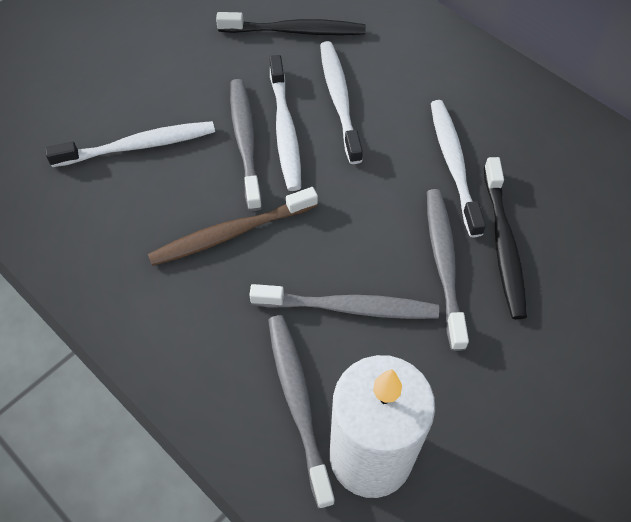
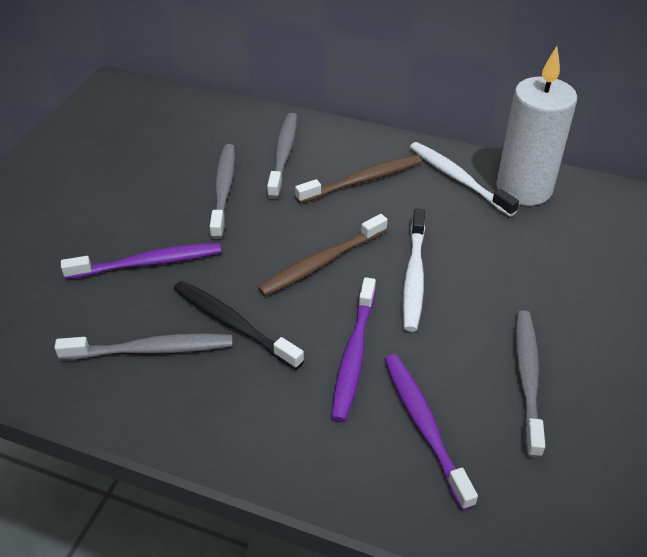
black toothbrush: 2 -> 1
brown toothbrush: 1 -> 2
purple toothbrush: 0 -> 3
white toothbrush: 4 -> 2

